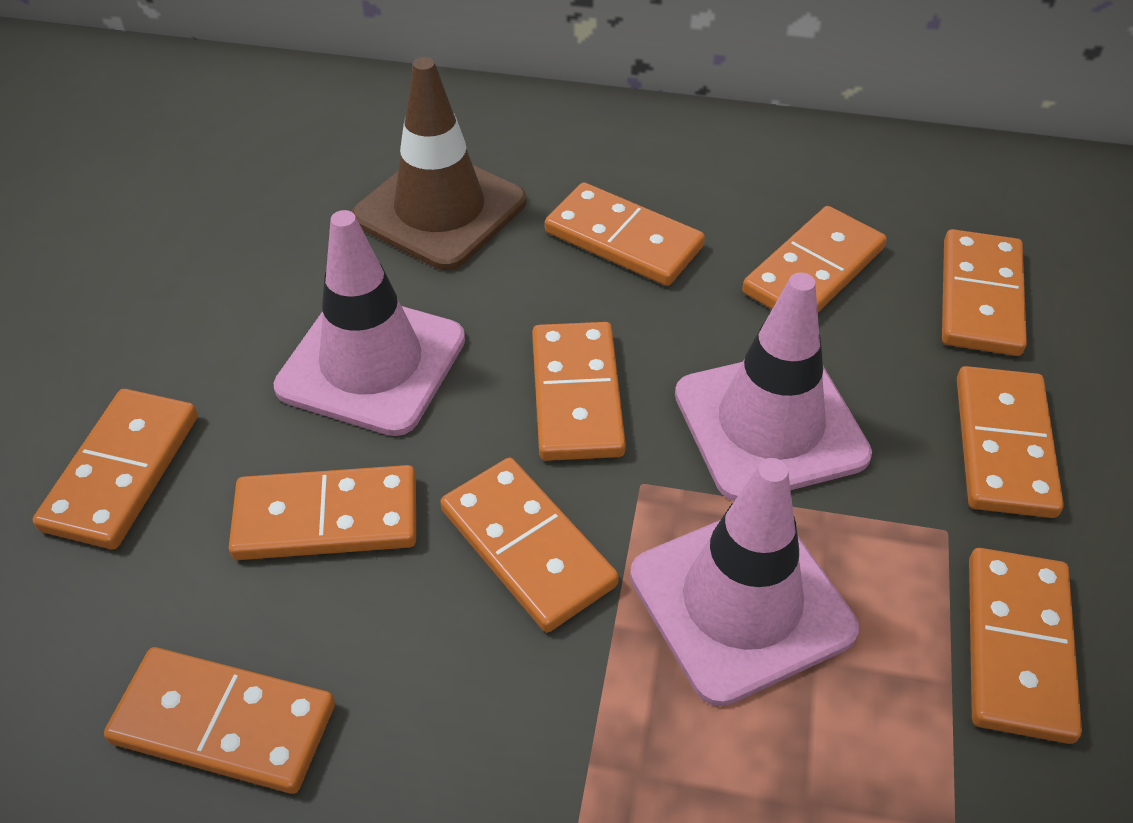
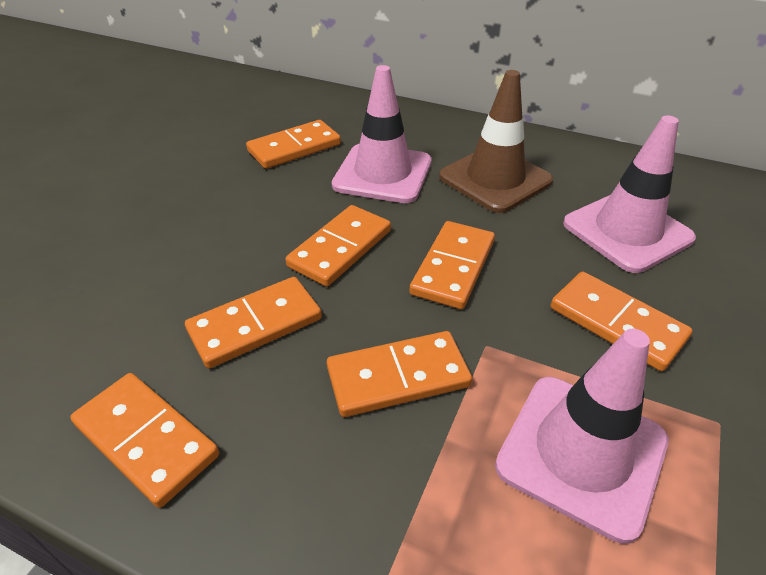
orange domino: 10 -> 7

